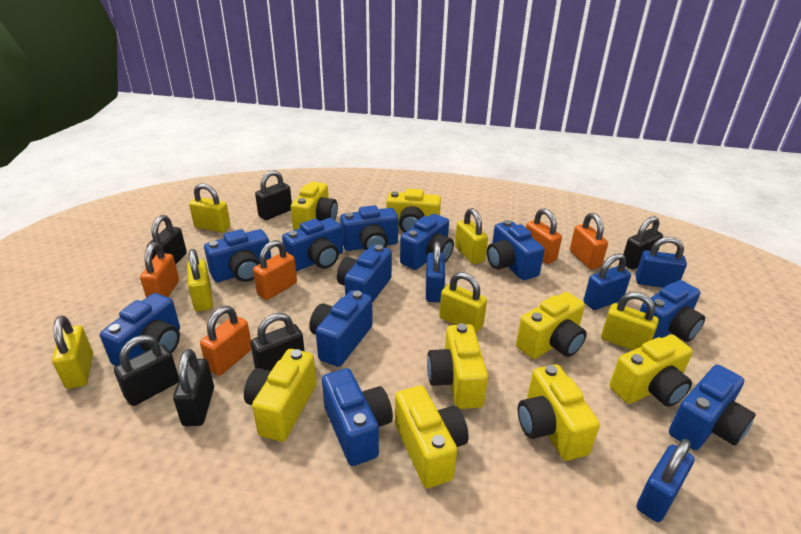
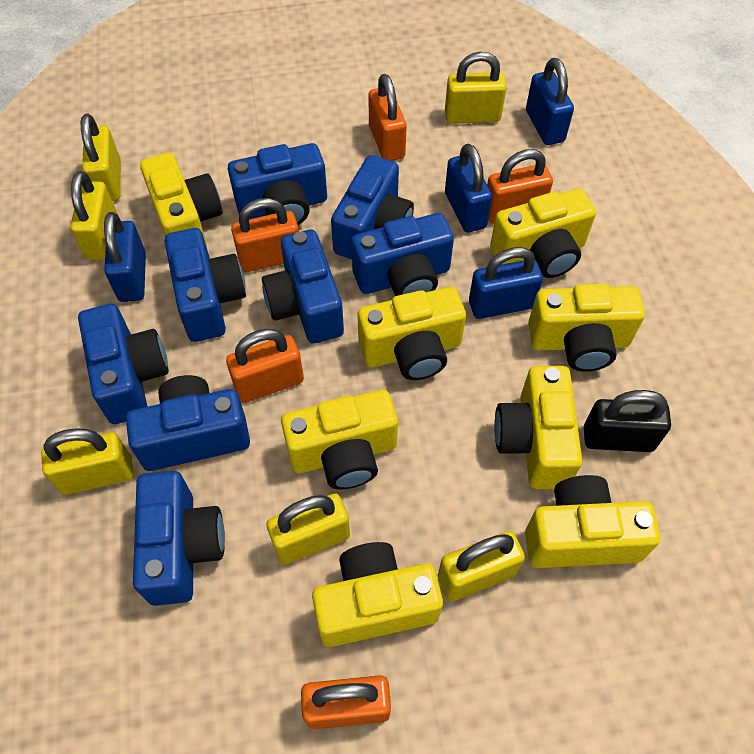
black padlock: 6 -> 1
blue camera: 11 -> 8

